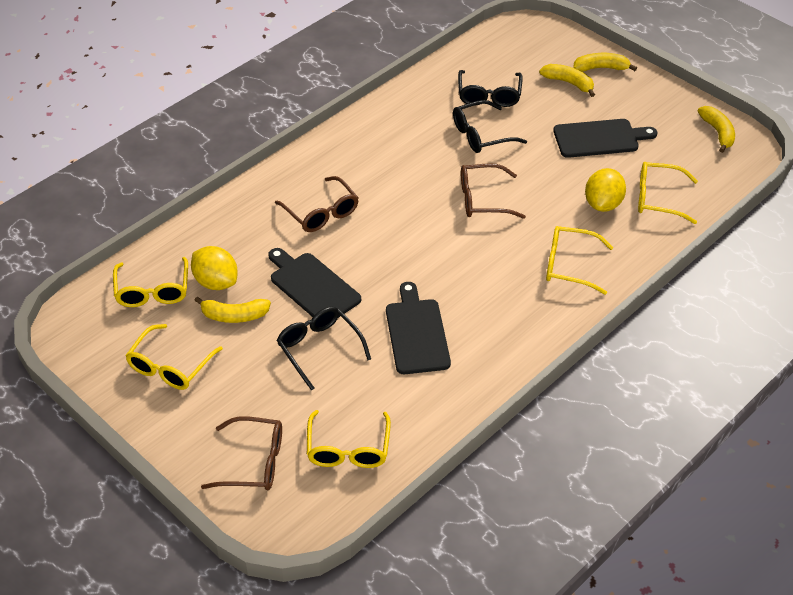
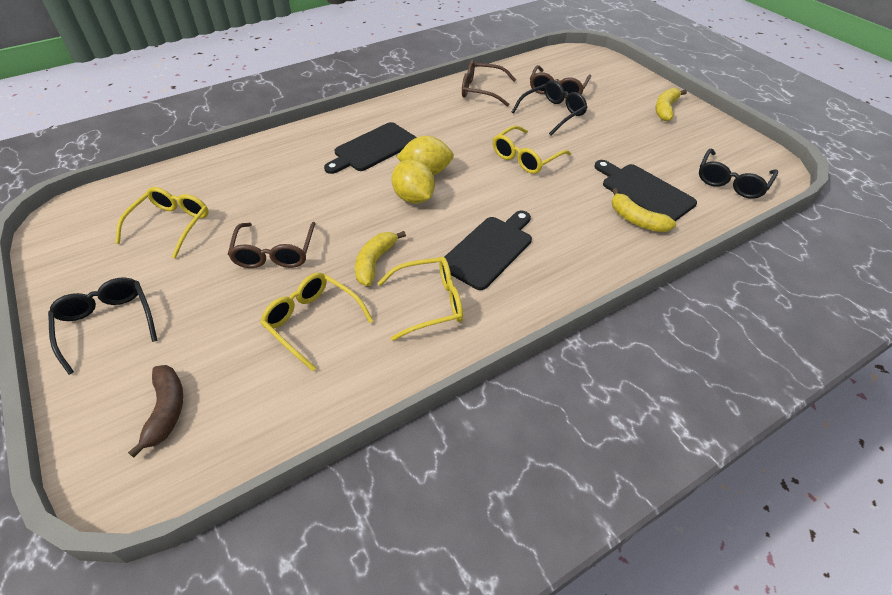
brown banana: 0 -> 1
yellow banana: 4 -> 3
yellow glasses: 5 -> 4

